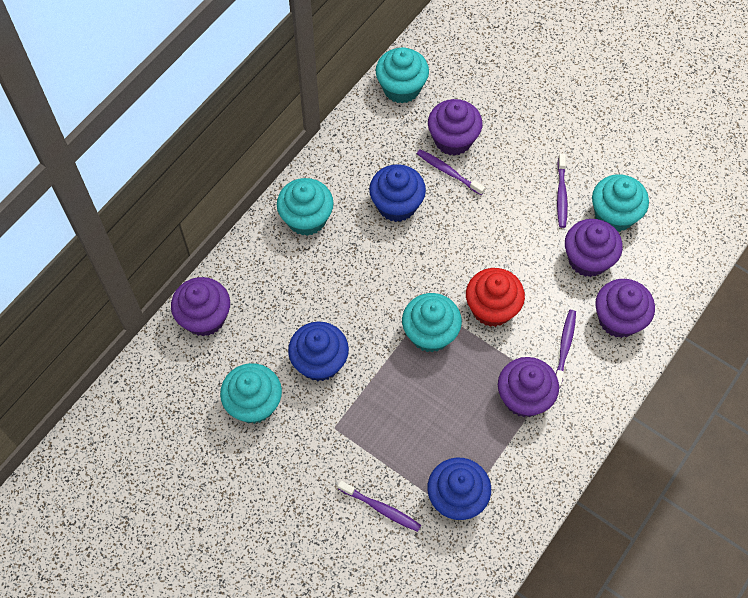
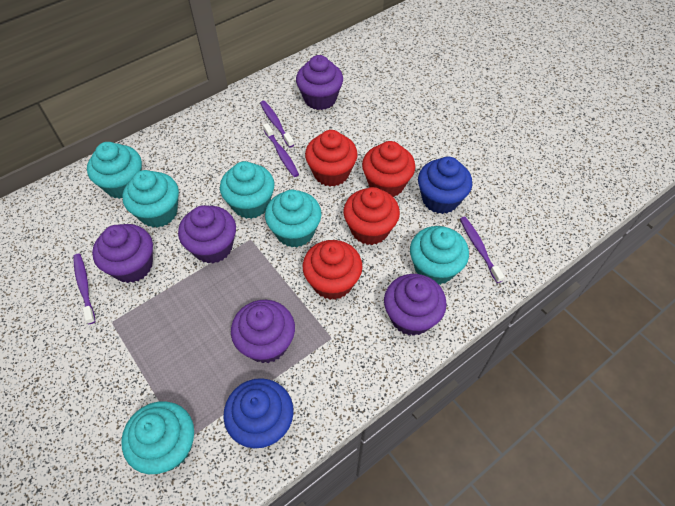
blue cupcake: 3 -> 2
red cupcake: 1 -> 4
turquoise cupcake: 5 -> 6

